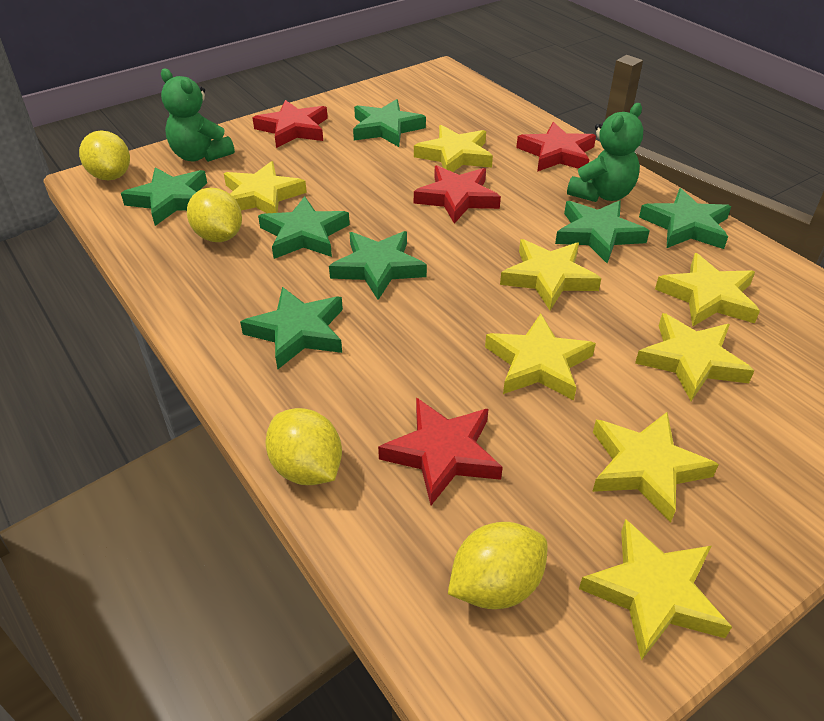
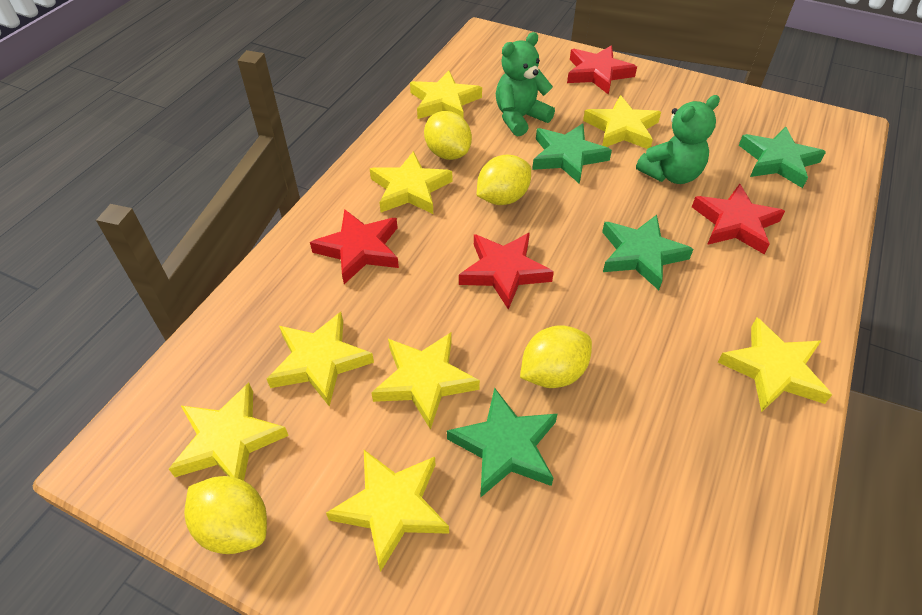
green star: 7 -> 4

